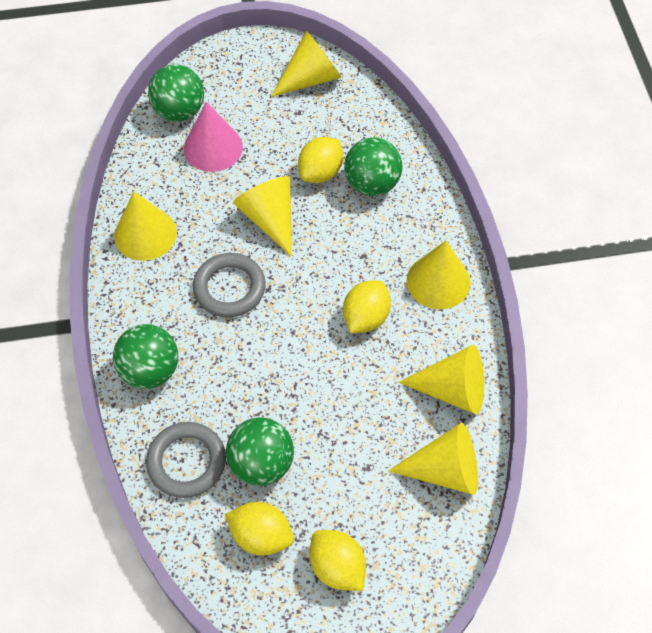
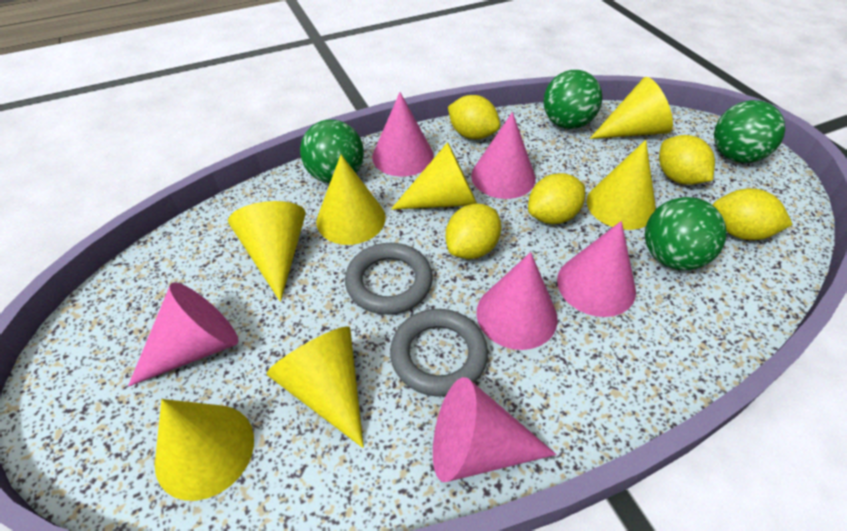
pink cone: 1 -> 6
yellow cone: 6 -> 7
yellow lemon: 4 -> 5

